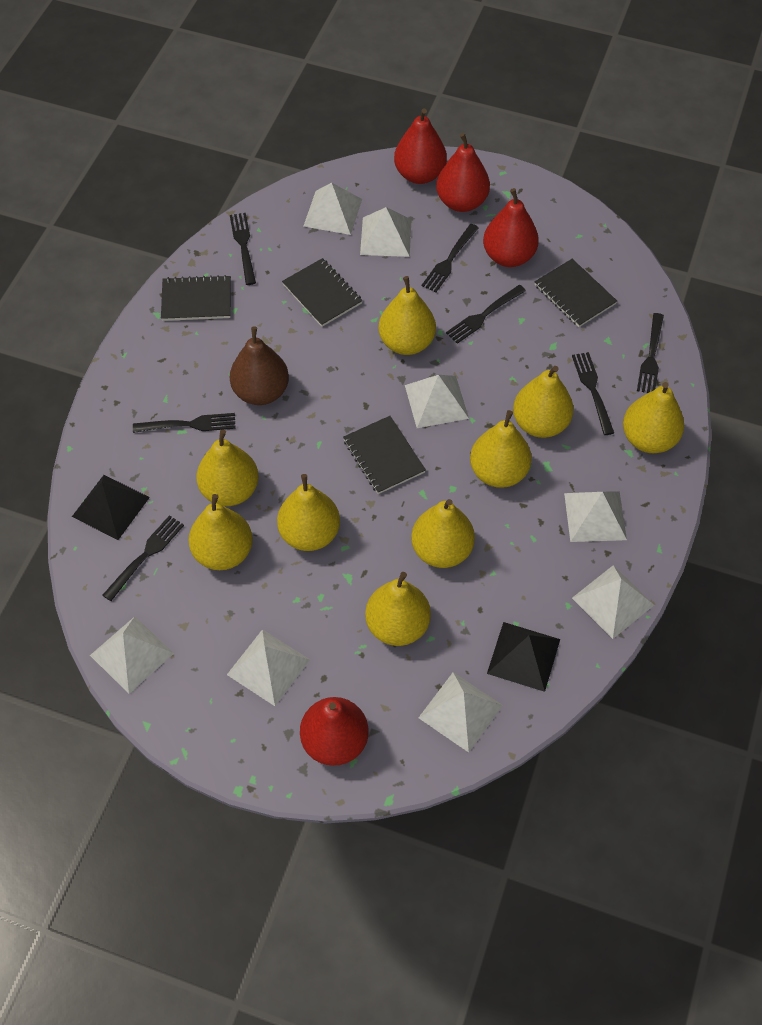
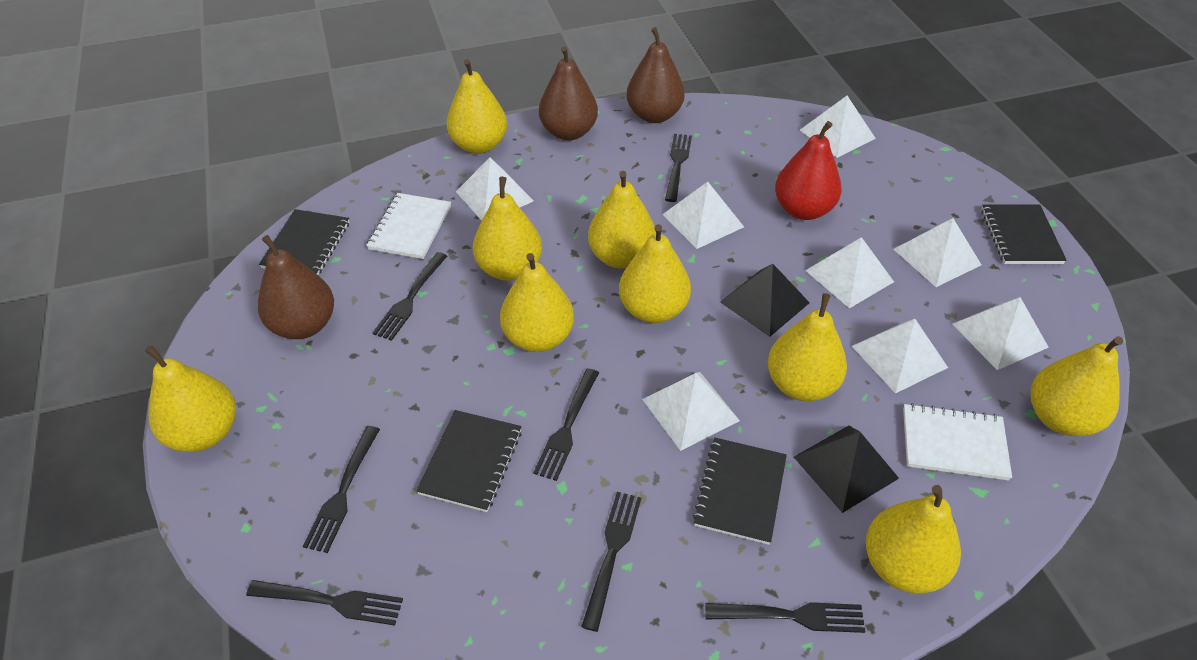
brown pear: 1 -> 3
red pear: 4 -> 1
white notebook: 0 -> 2

